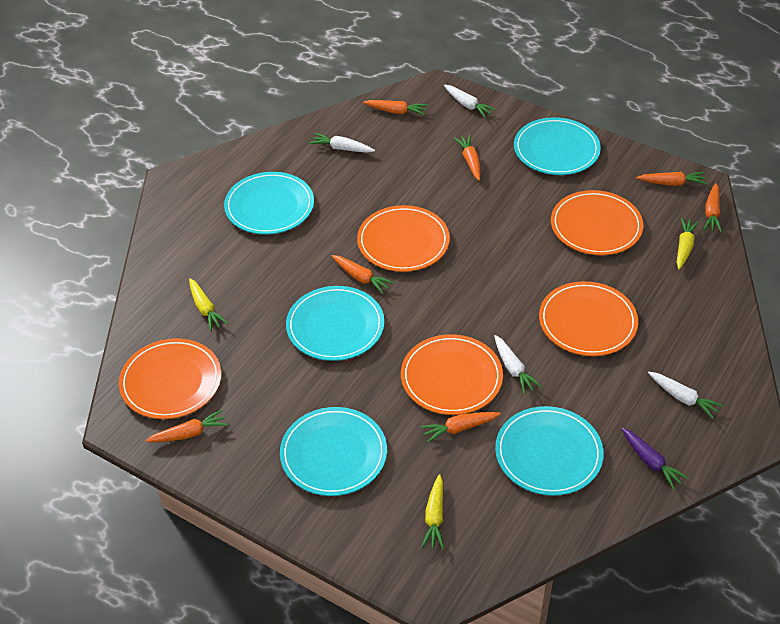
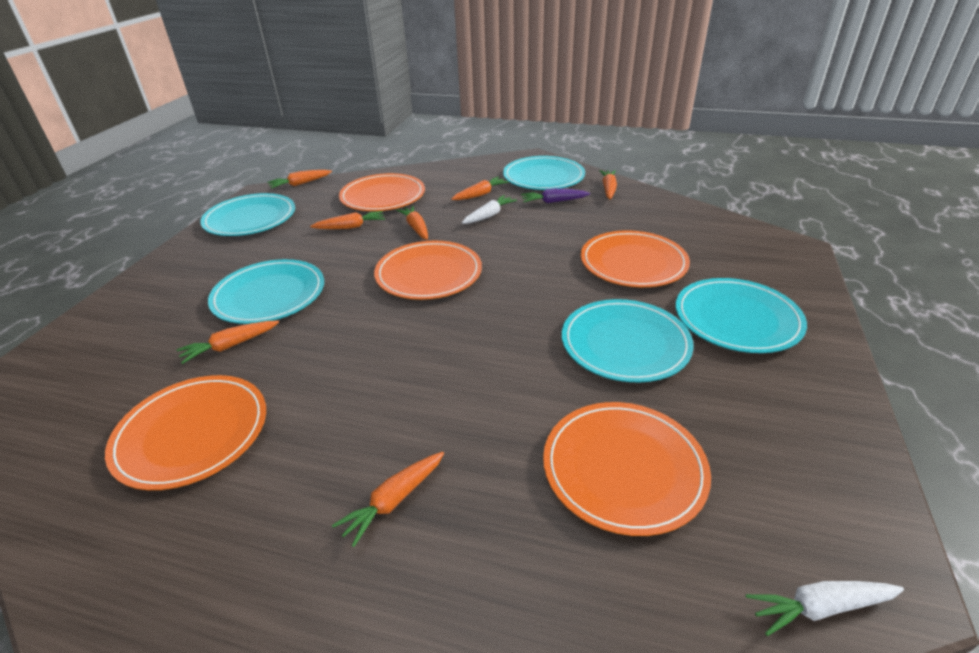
white carrot: 4 -> 2
yellow carrot: 3 -> 0

